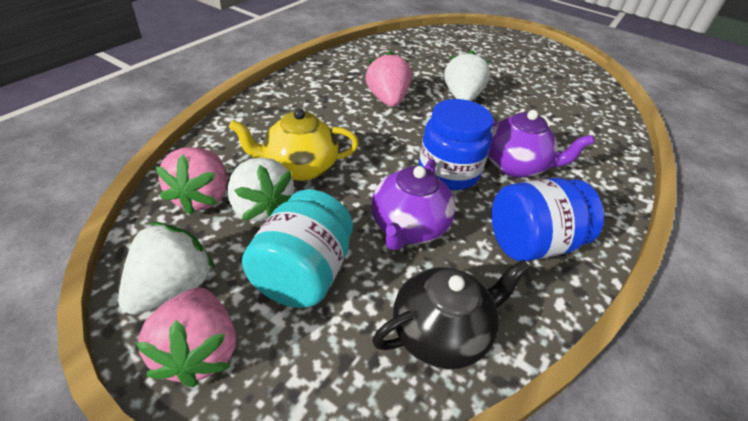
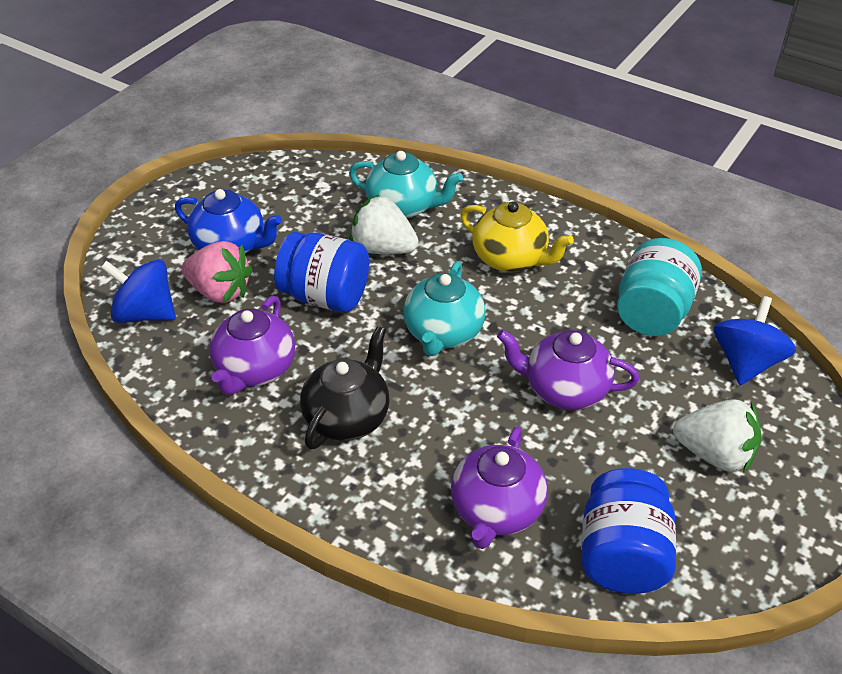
blue spinning top: 0 -> 2
blue teapot: 0 -> 1
pink strawberry: 3 -> 1
purple teapot: 2 -> 3
turquoise teapot: 0 -> 2
white strawberry: 3 -> 2

